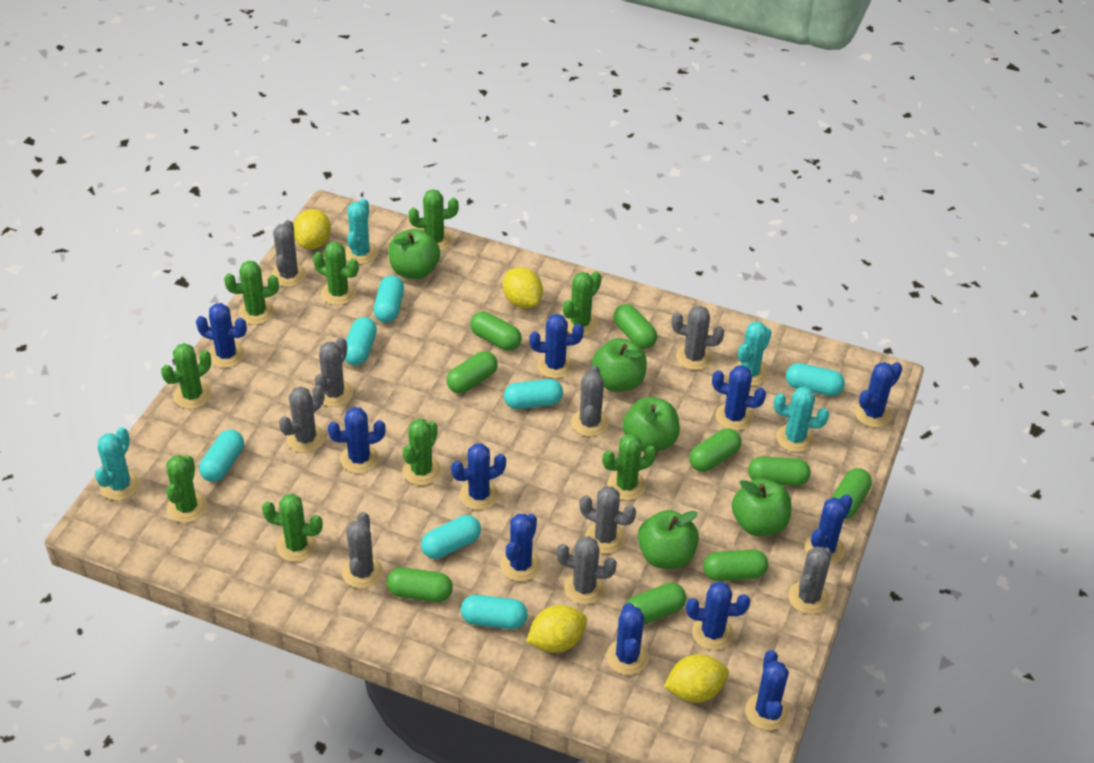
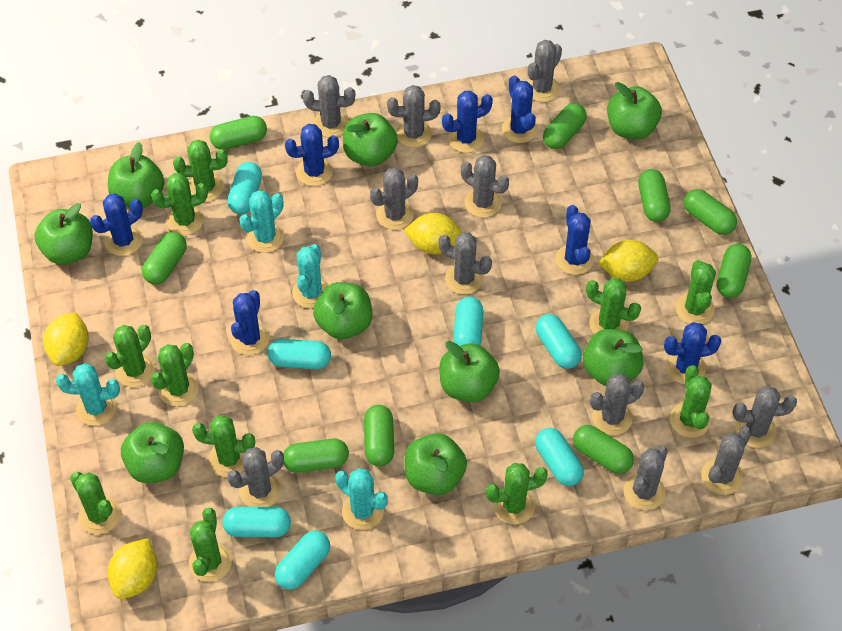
blue cactus: 11 -> 7
green apple: 5 -> 9
green cactus: 9 -> 11
grey cactus: 9 -> 11

